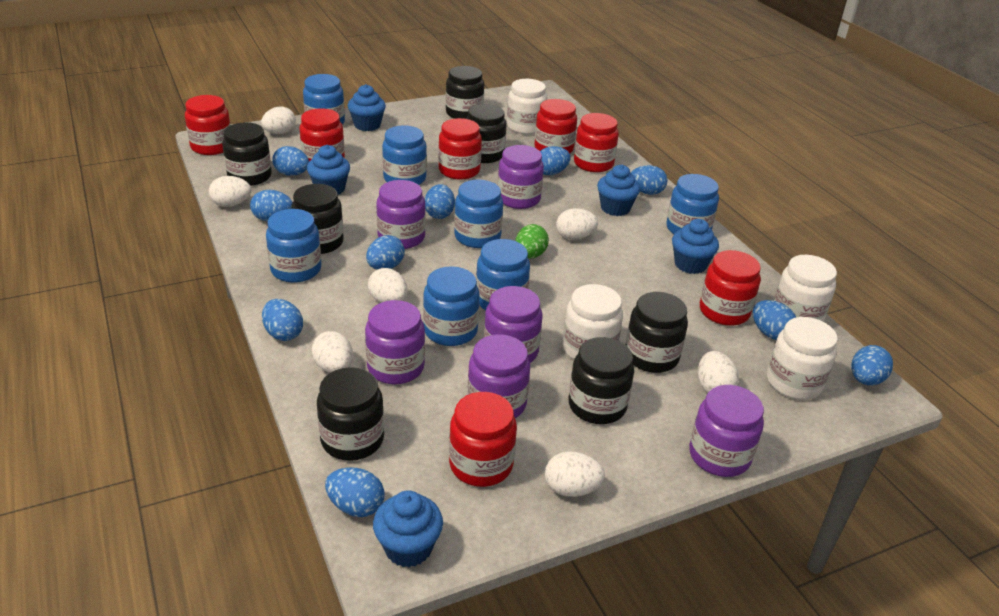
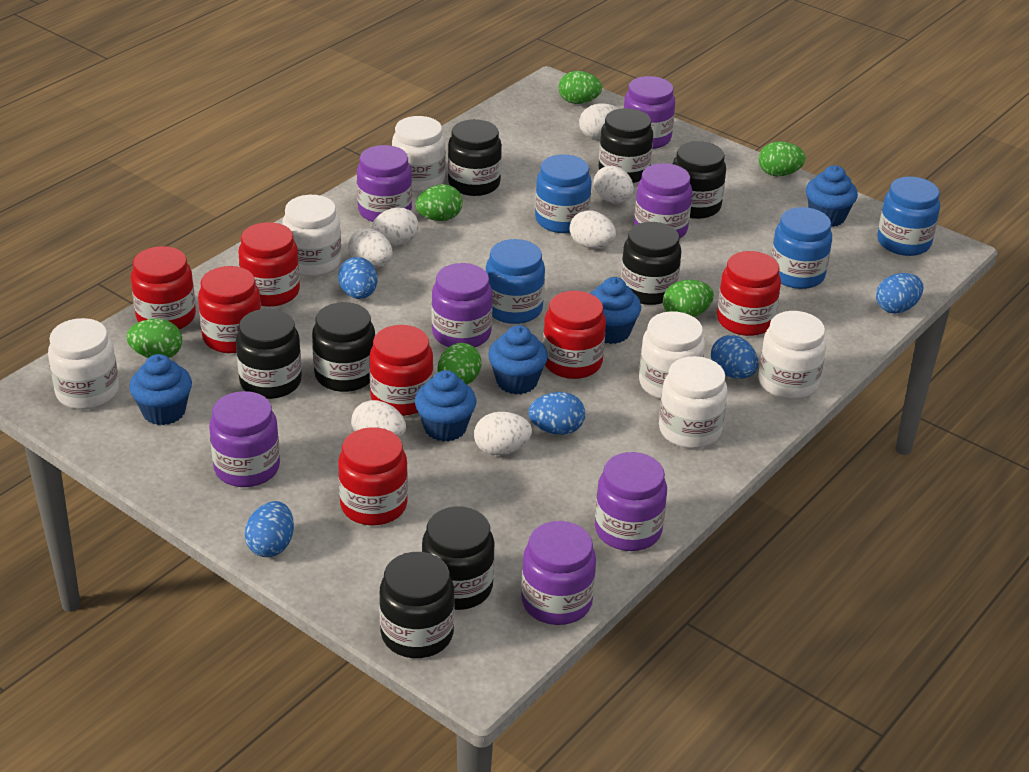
black jar: 7 -> 8
blue egg: 10 -> 5
blue jar: 7 -> 4
green egg: 1 -> 6
purple jar: 6 -> 7
white jar: 4 -> 6

